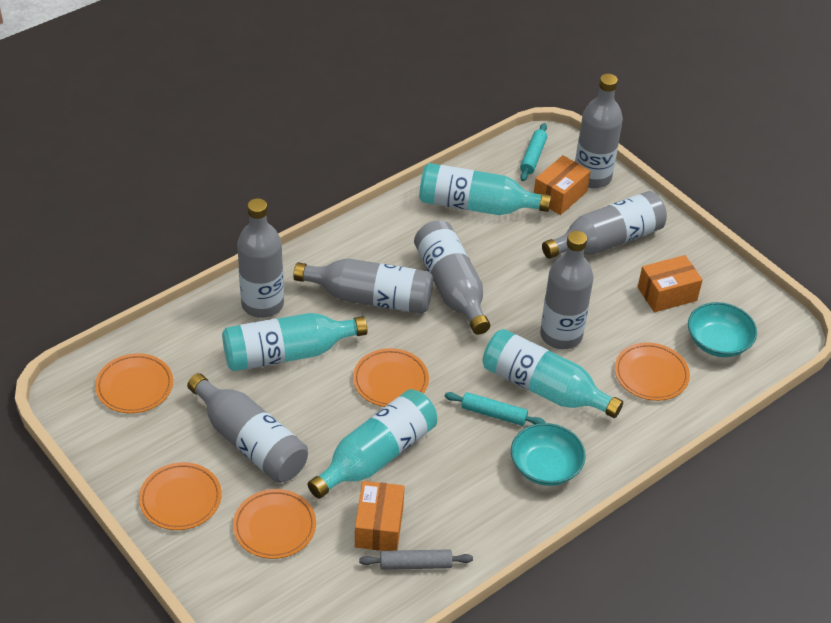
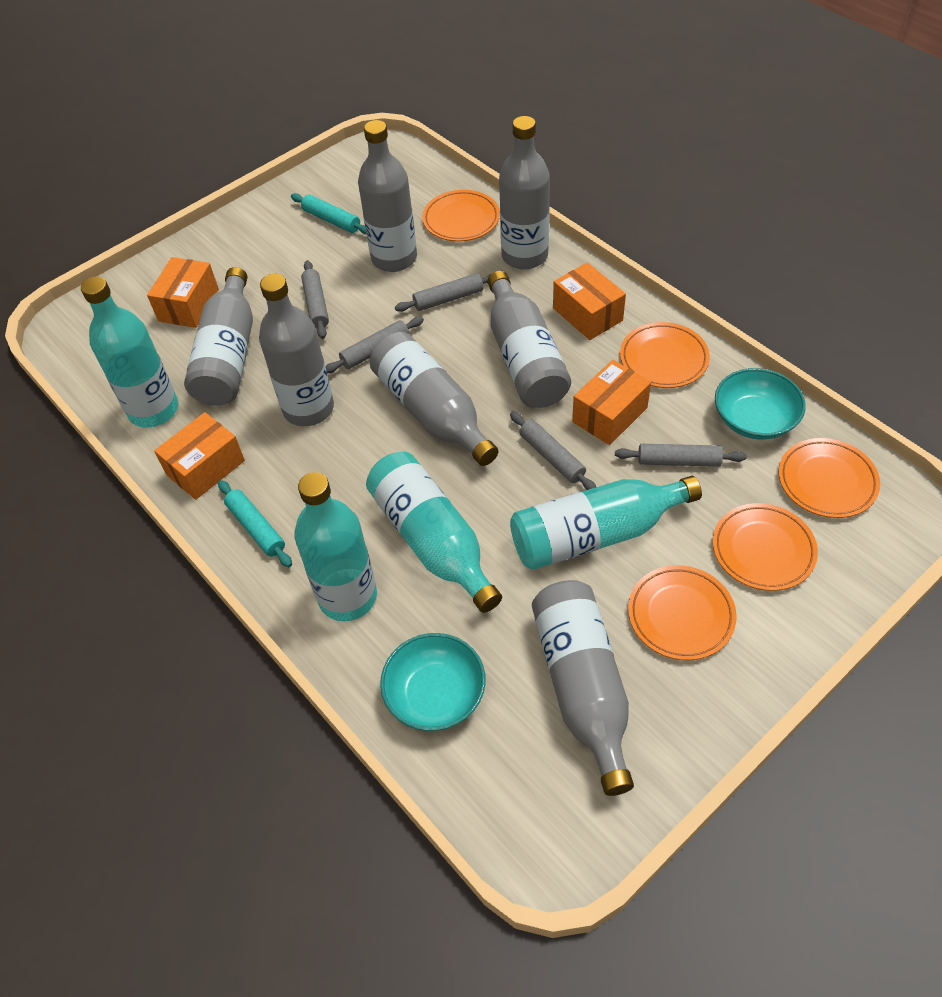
grey rolling pin: 1 -> 5
orange box: 3 -> 4

